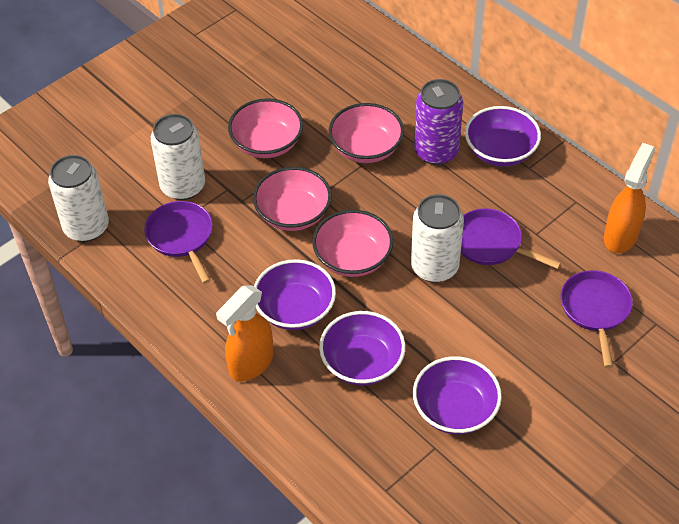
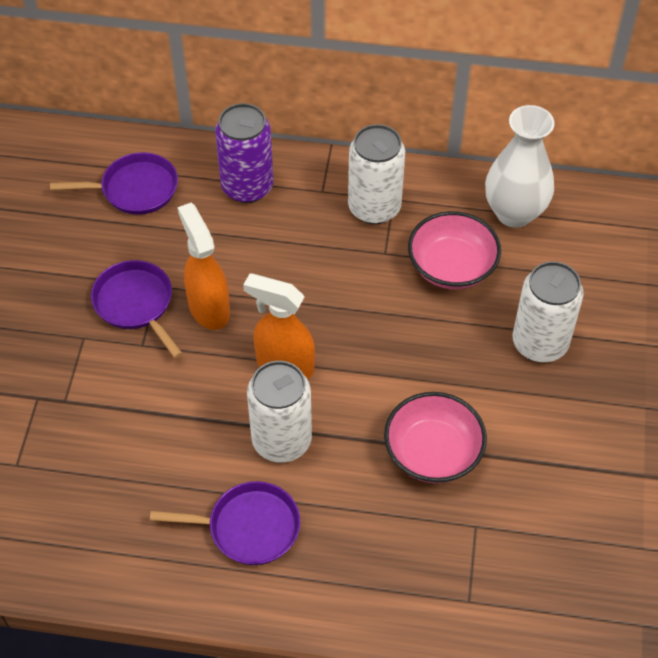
pink bowl: 4 -> 2
purple bowl: 4 -> 0
white vase: 0 -> 1

